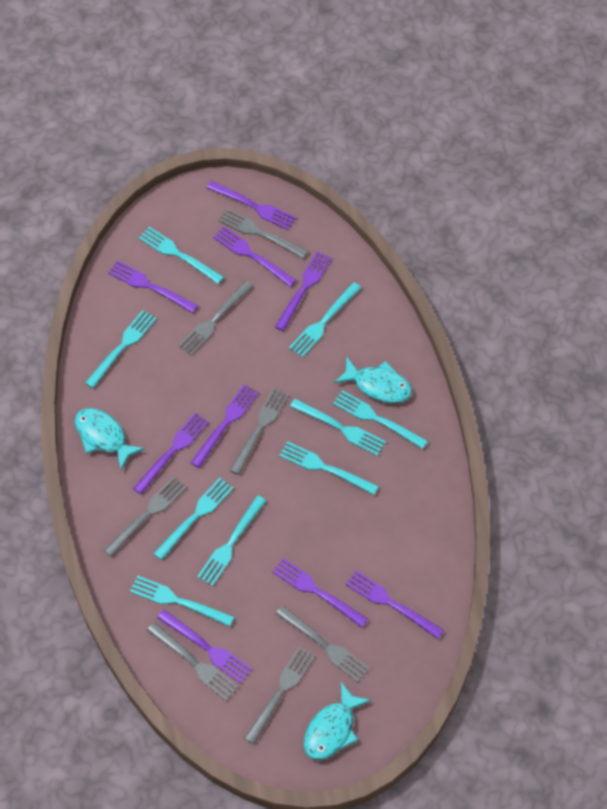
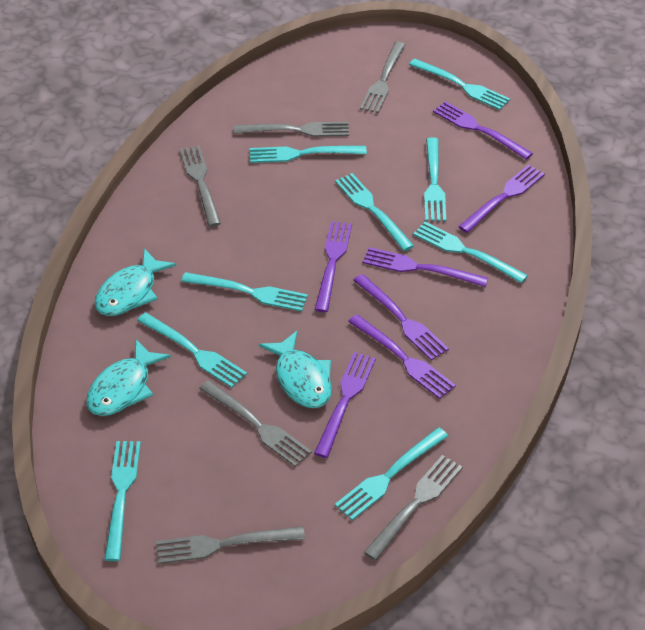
grey fork: 7 -> 6
purple fork: 9 -> 7

